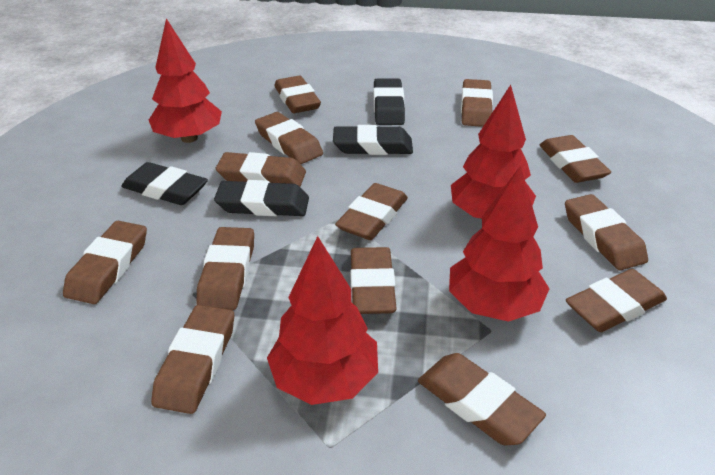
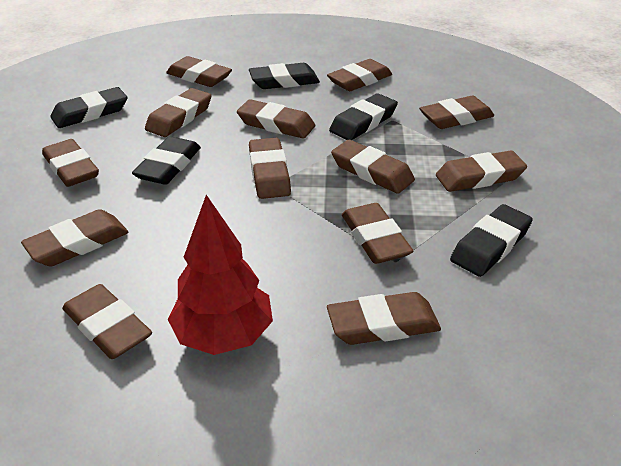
black eraser: 4 -> 5
red tree: 4 -> 1

